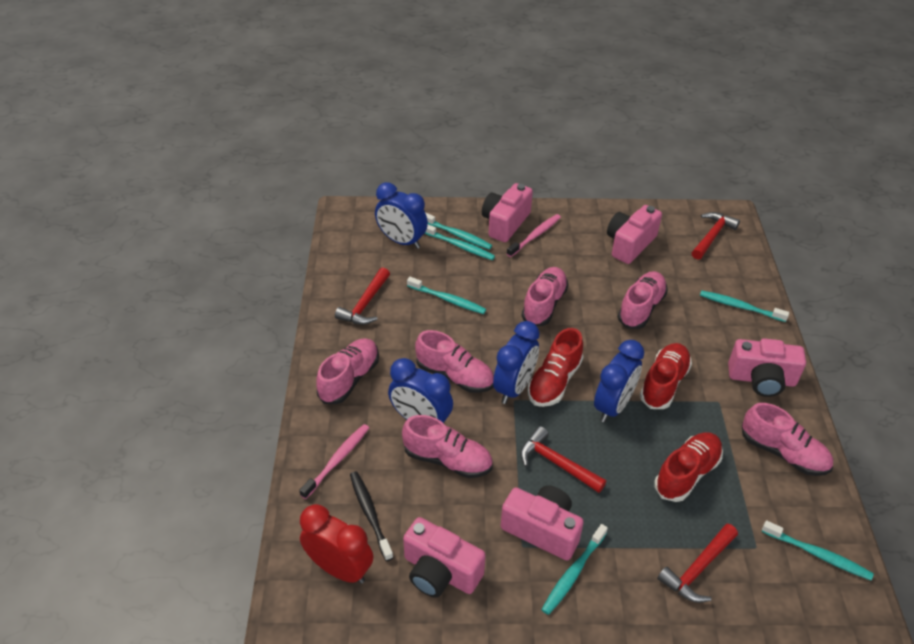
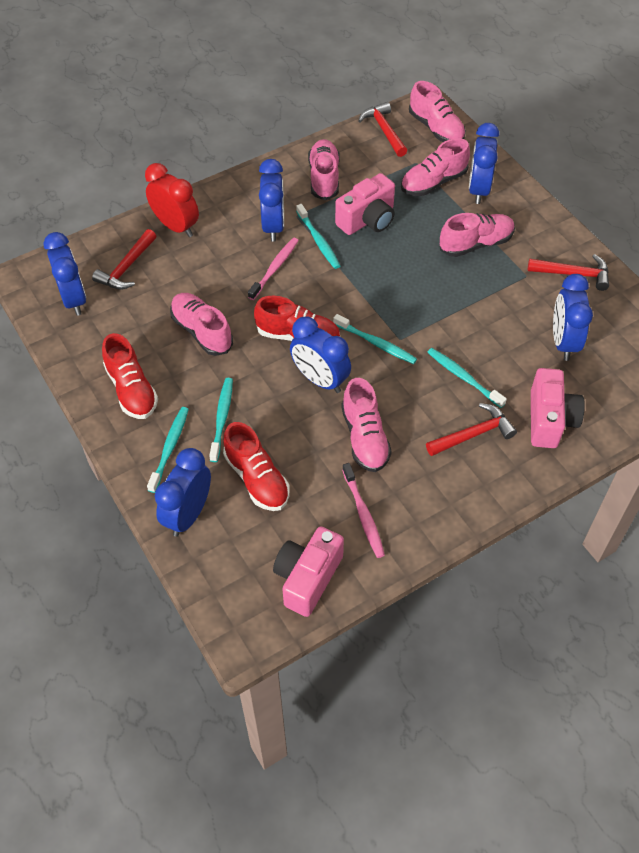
black toothbrush: 1 -> 0
blue clock: 4 -> 6
pink camera: 5 -> 3
turquoise toothbrush: 6 -> 5

